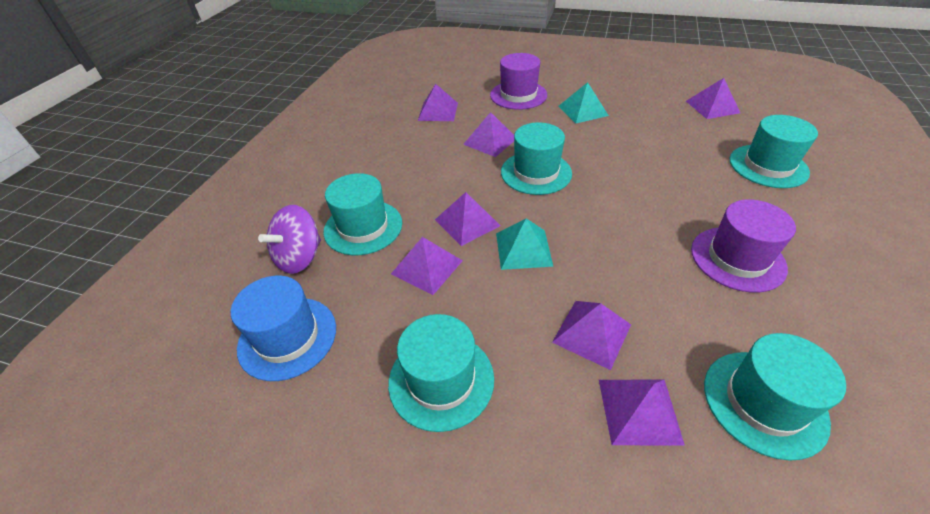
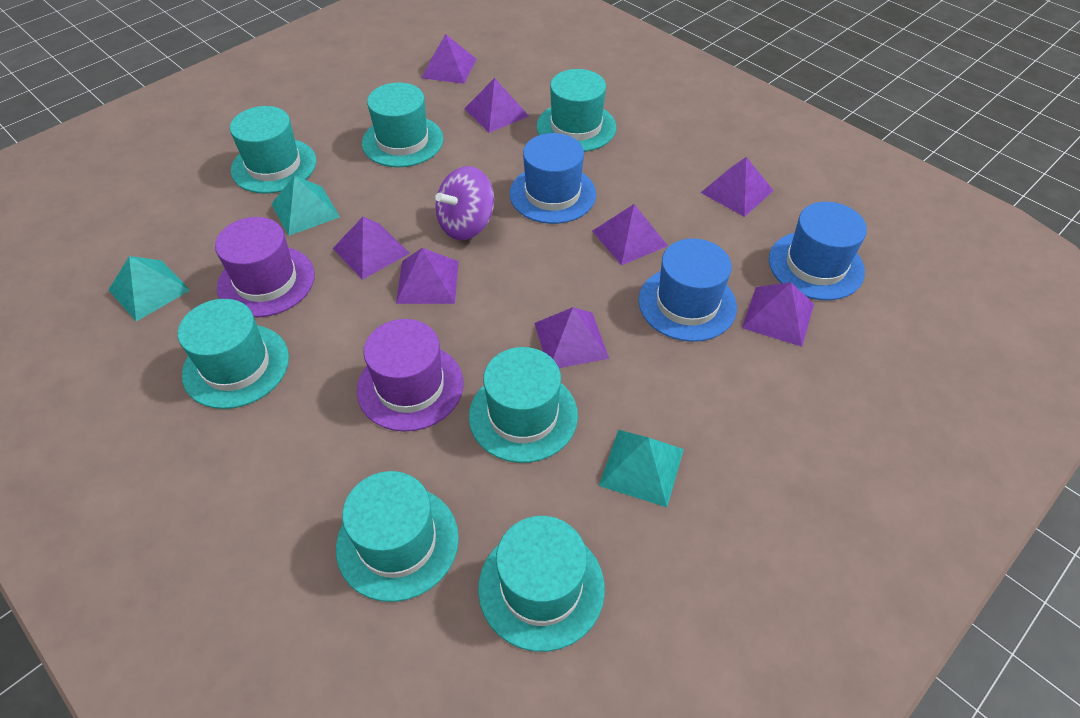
blue hat: 1 -> 3
purple pyramid: 7 -> 8
turquoise hat: 5 -> 7
turquoise pyramid: 2 -> 3

